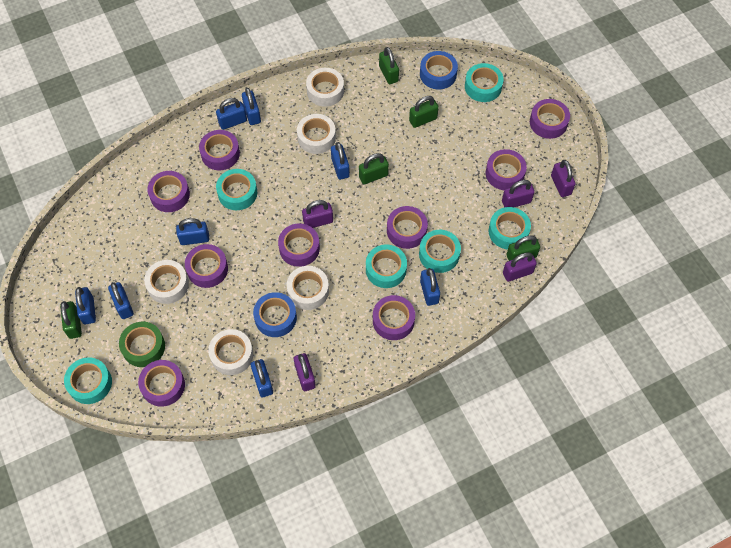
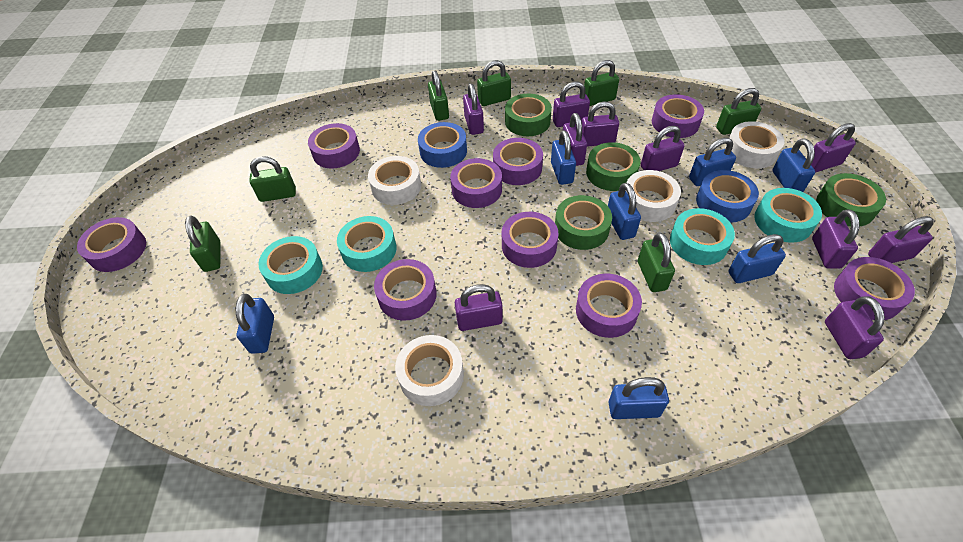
blue padlock: 8 -> 7
green padlock: 5 -> 7
green tape: 1 -> 4
purple padlock: 5 -> 10
turquoise tape: 6 -> 4
white tape: 5 -> 4

